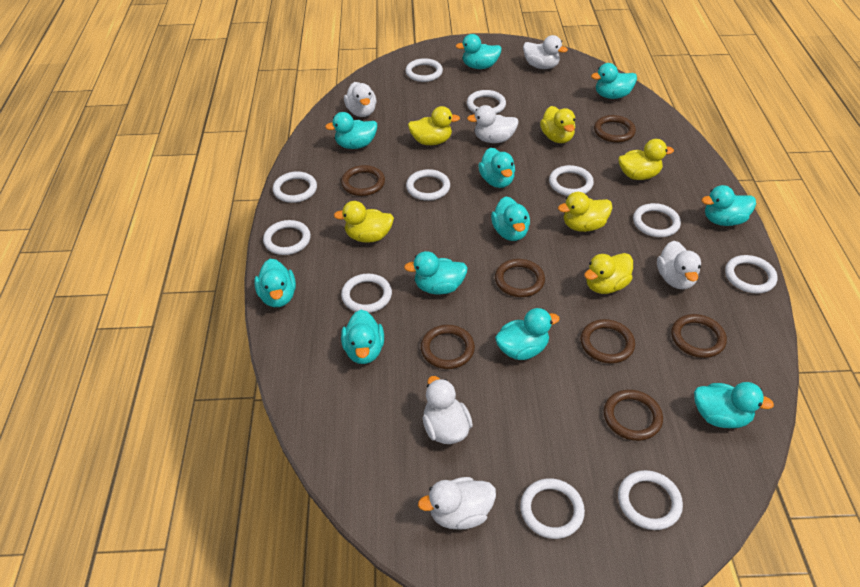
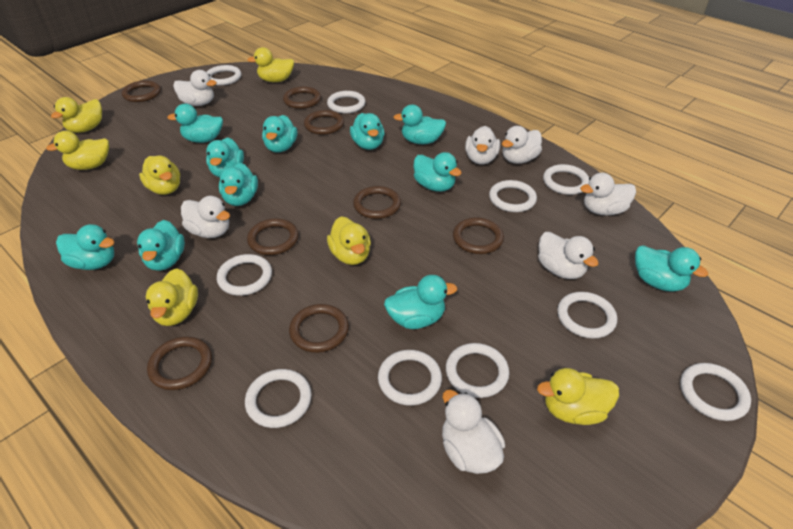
brown ring: 7 -> 8
white duck: 6 -> 7
white ring: 11 -> 10
yellow duck: 6 -> 7

